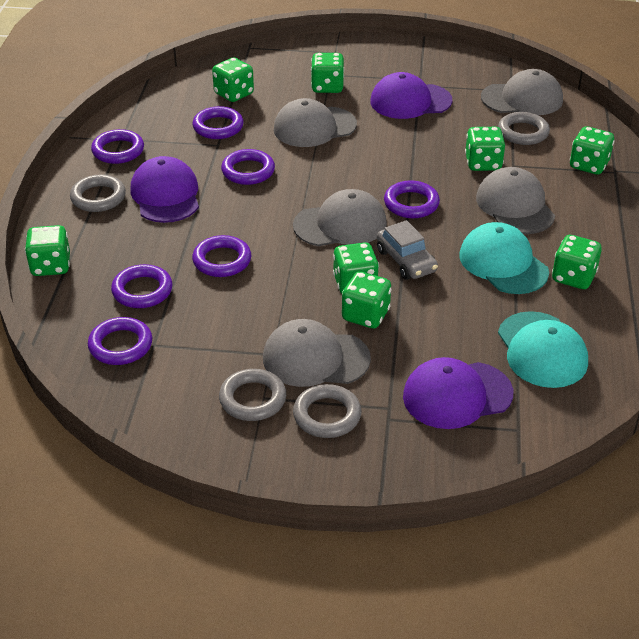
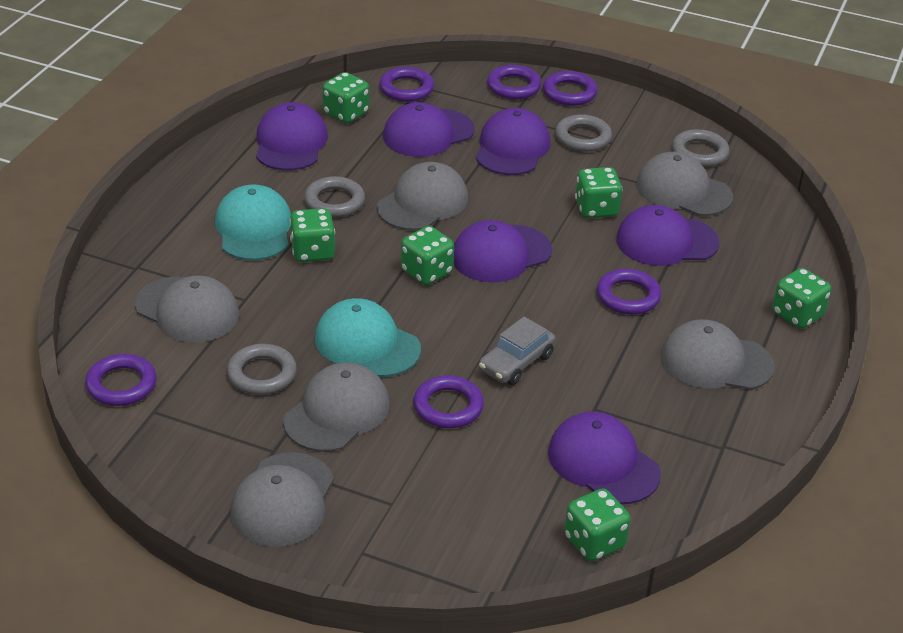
green dice: 8 -> 6
grey cap: 5 -> 6
purple cap: 3 -> 6
purple ring: 7 -> 6

